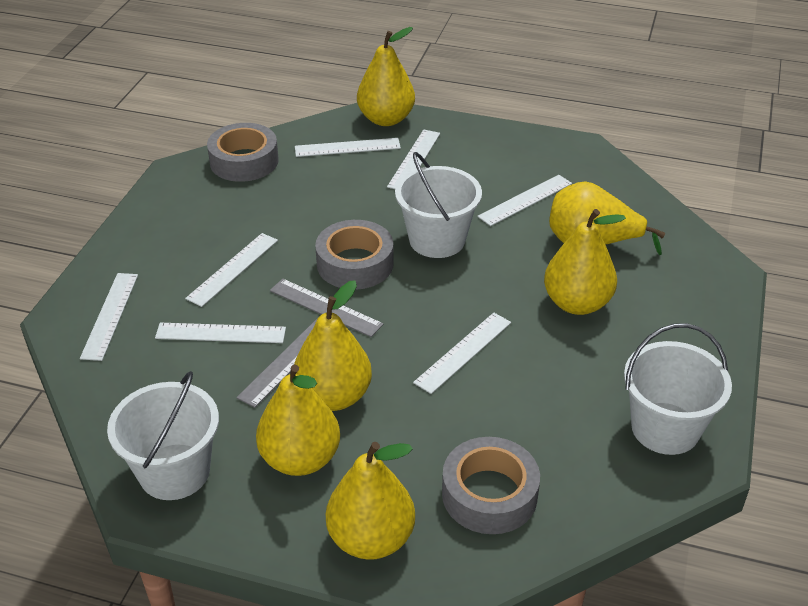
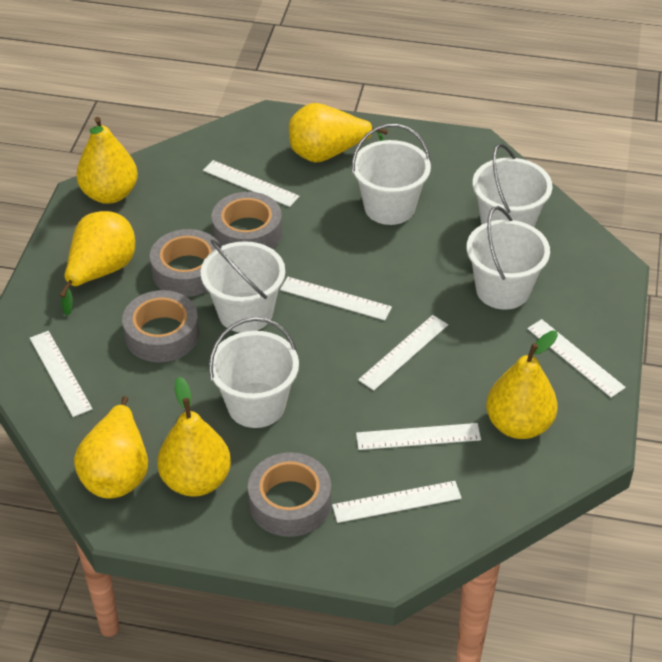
grey ruler: 2 -> 0
grey tape: 3 -> 4
white bucket: 3 -> 5

